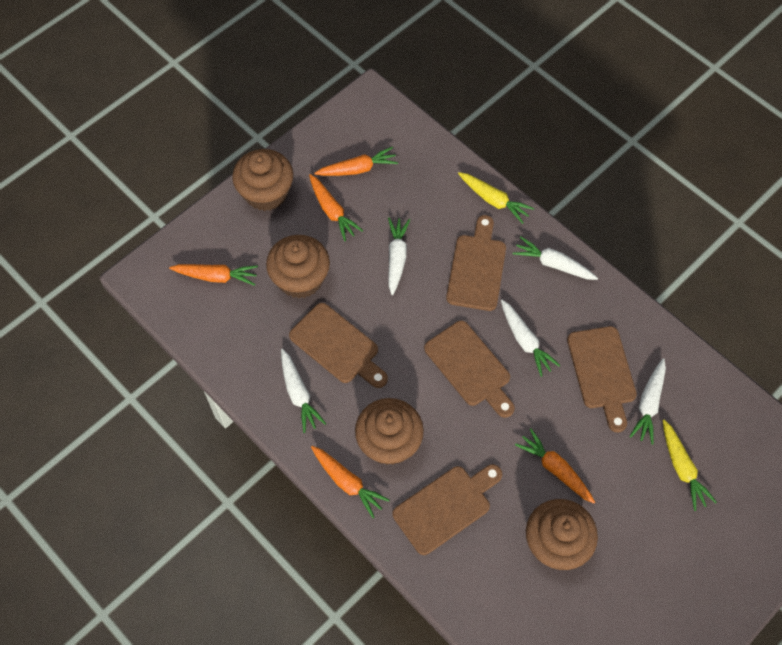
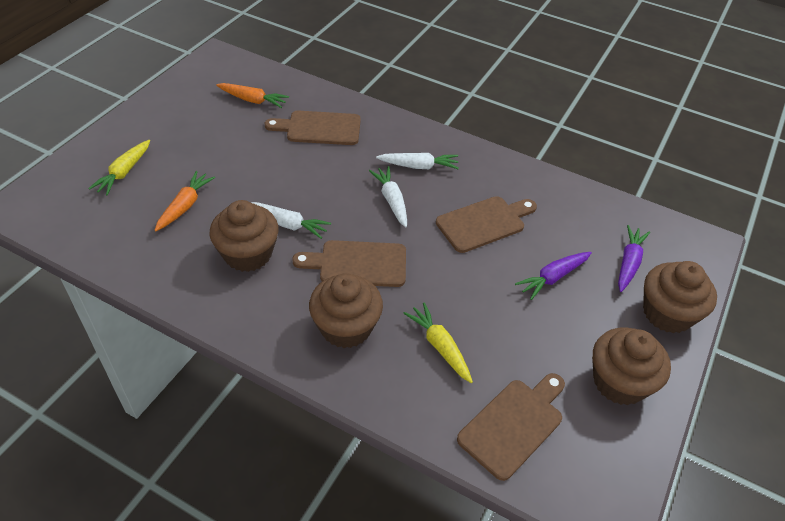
brown cutting board: 5 -> 4
orange carrot: 5 -> 2
purple carrot: 0 -> 2
white carrot: 5 -> 3

